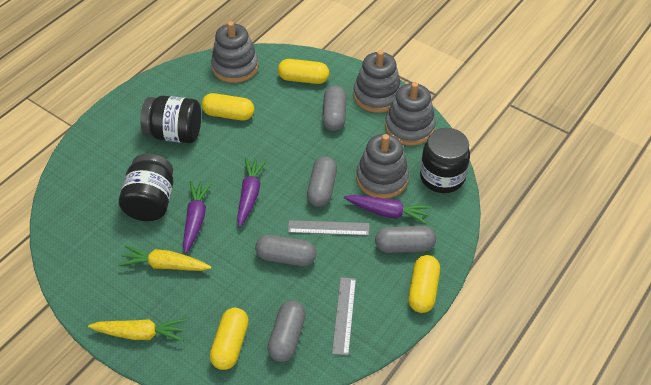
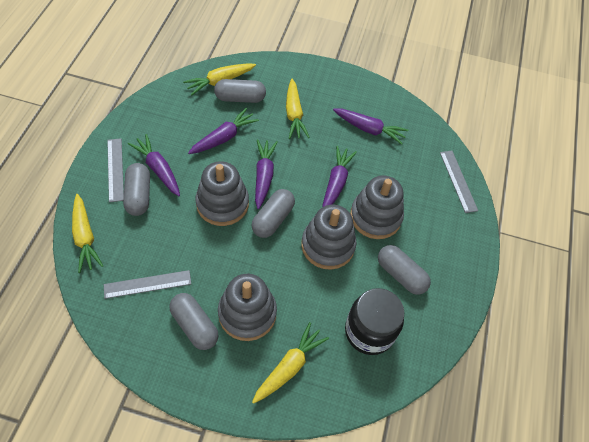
black jar: 3 -> 1
grey ruler: 2 -> 3
purple carrot: 3 -> 5
yellow capsule: 4 -> 0
yellow carrot: 2 -> 4

